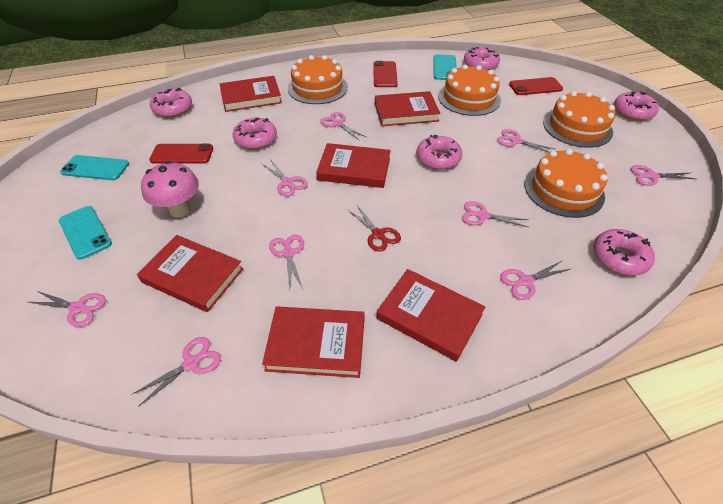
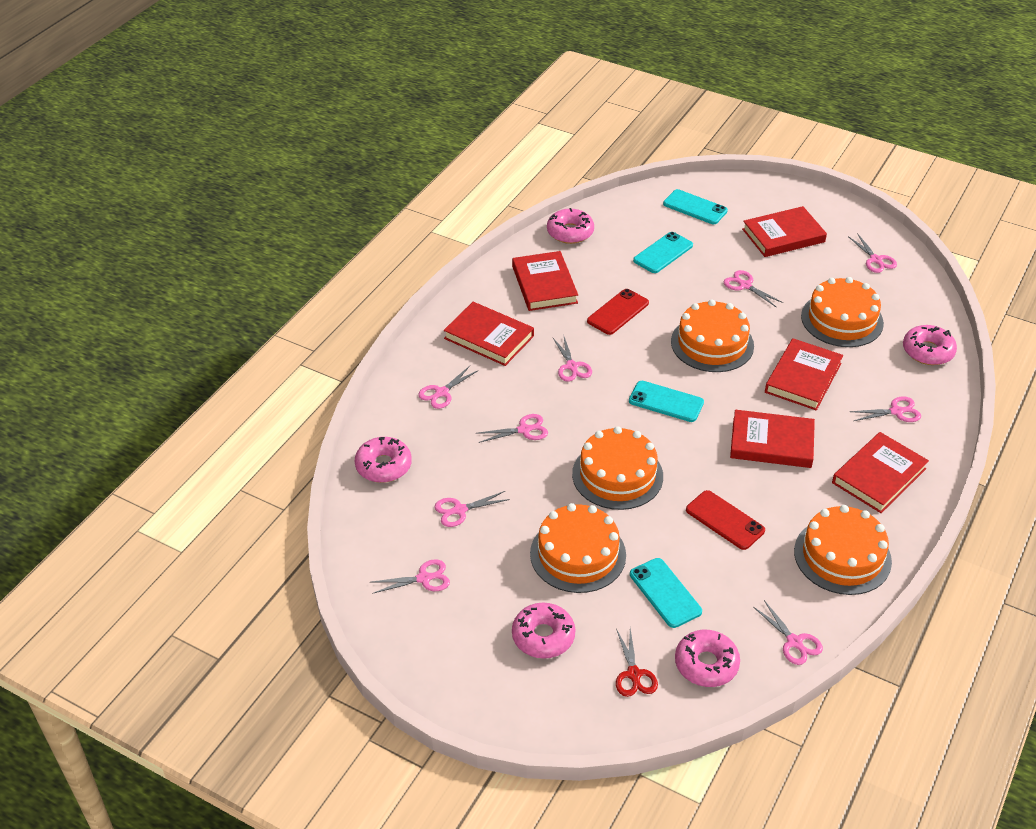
orange cake: 4 -> 5
pink donut: 6 -> 5
pink mushroom: 1 -> 0
red phone: 3 -> 2
turquoise phone: 3 -> 4

